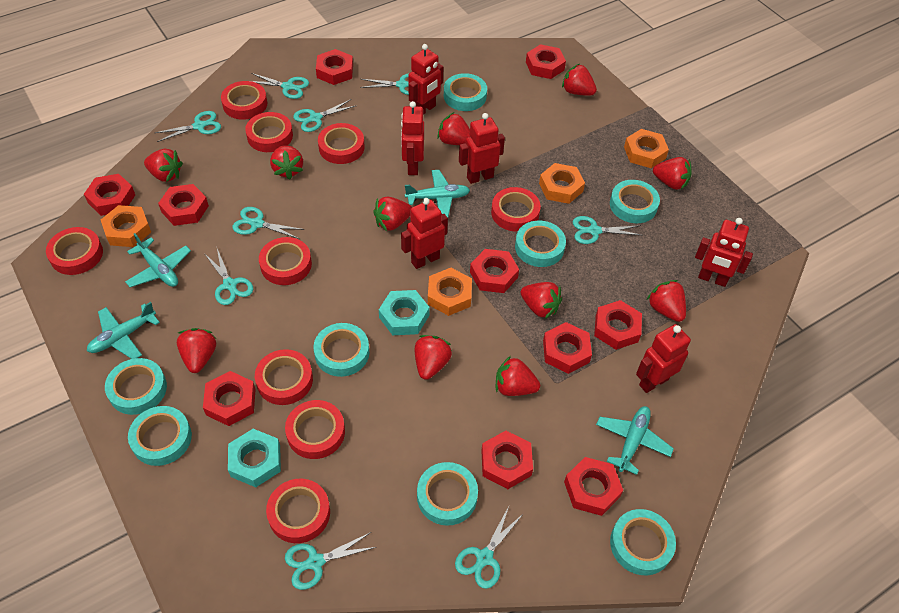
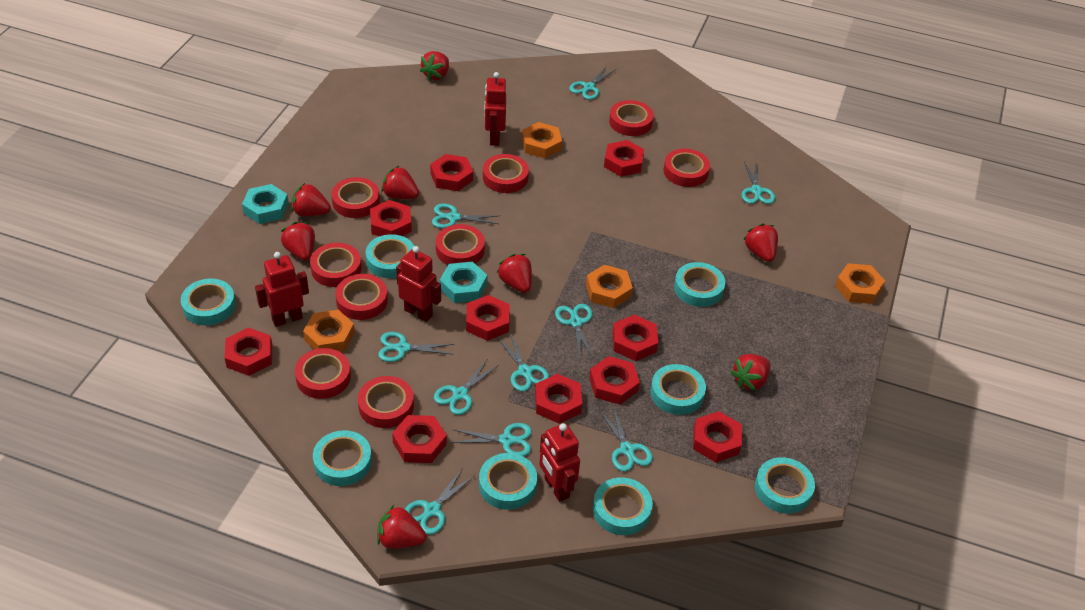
red robot: 6 -> 4
red strawberry: 11 -> 8
turquoise plane: 4 -> 0
turquoise scissors: 9 -> 10

